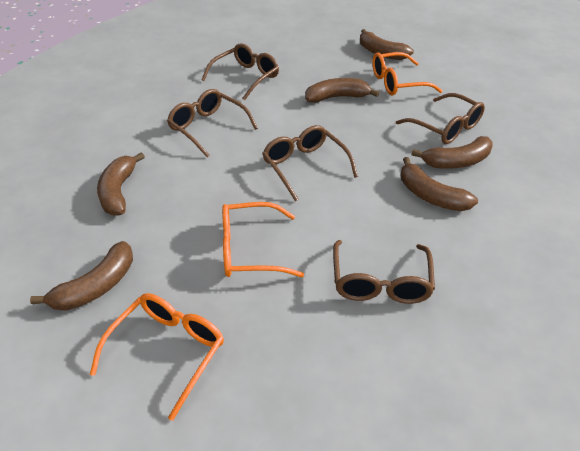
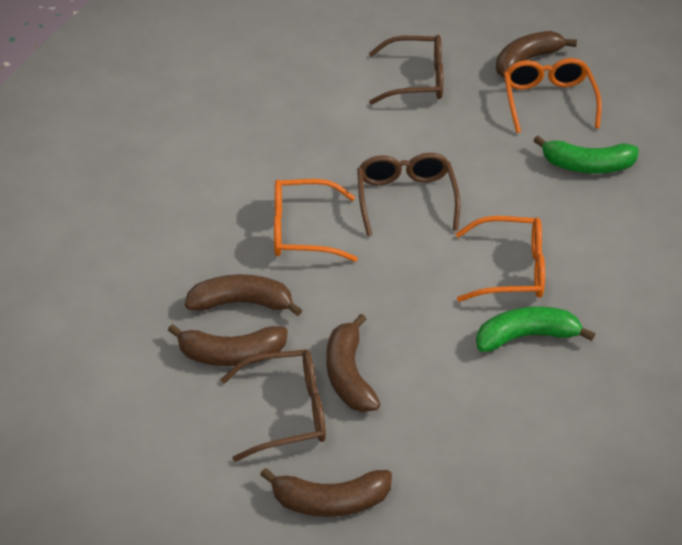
brown banana: 6 -> 5
brown glasses: 5 -> 3
green banana: 0 -> 2

